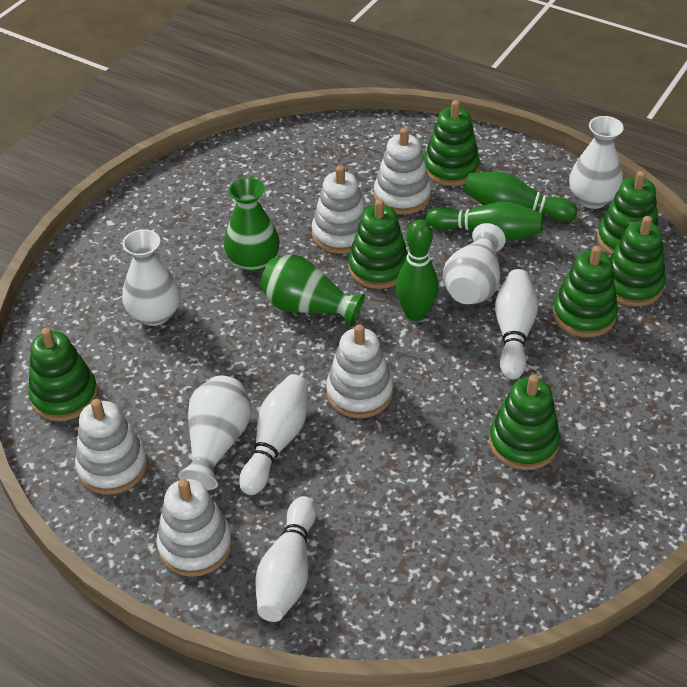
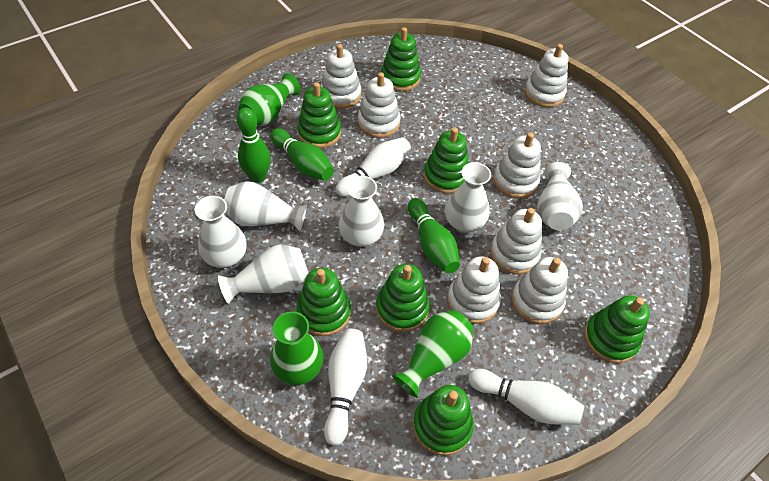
green vase: 2 -> 3
white stacking toy: 5 -> 7
white vase: 4 -> 6

